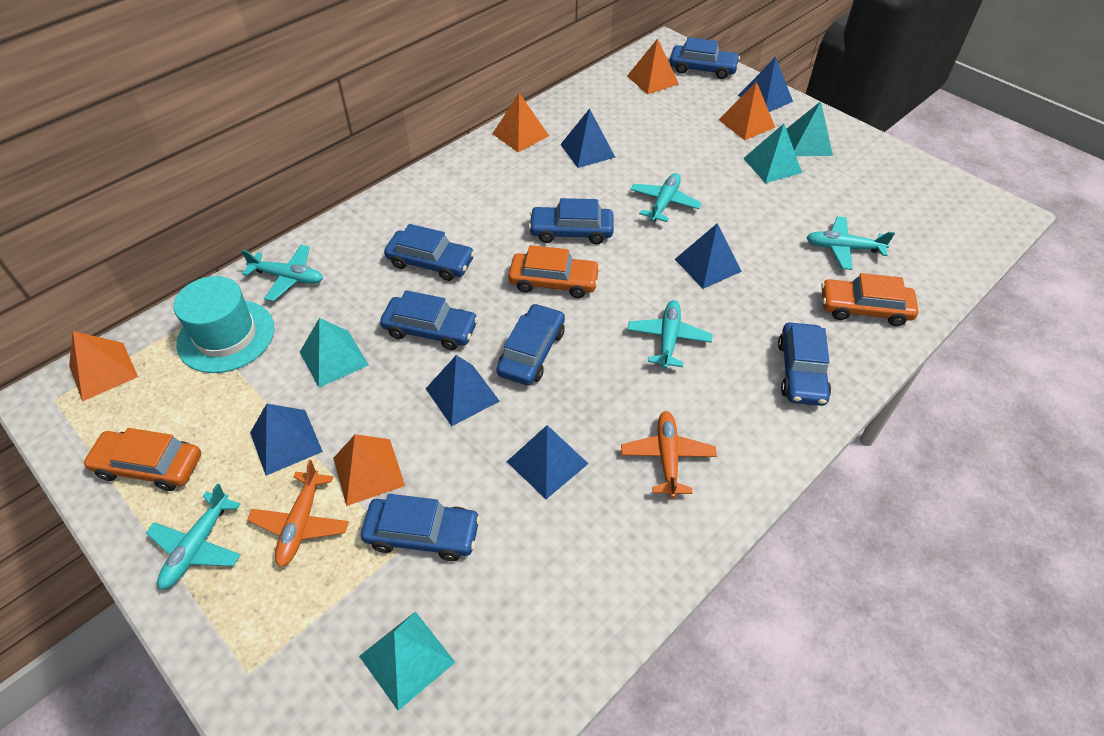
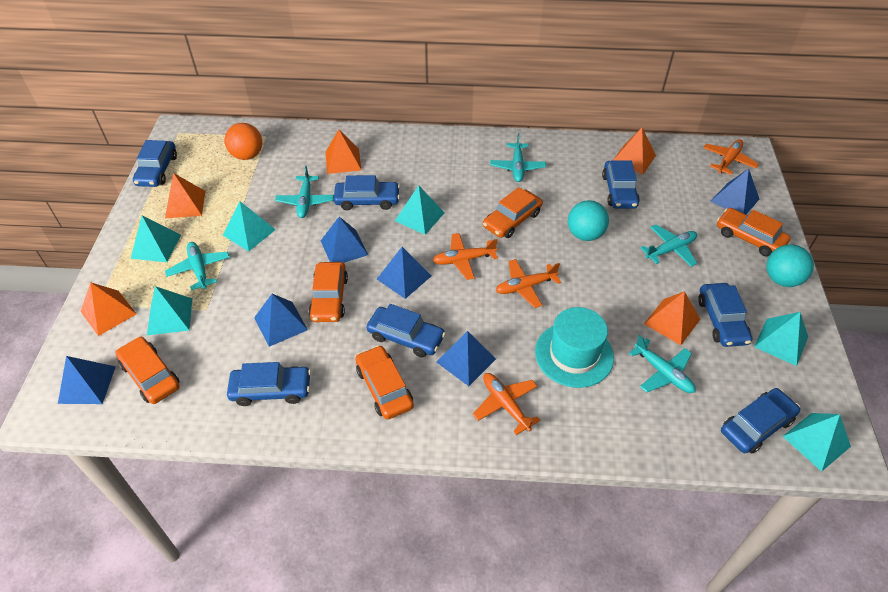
orange ball: 0 -> 1
orange car: 3 -> 5
orange plane: 2 -> 4
turquoise ball: 0 -> 2
turquoise pyramid: 4 -> 6

